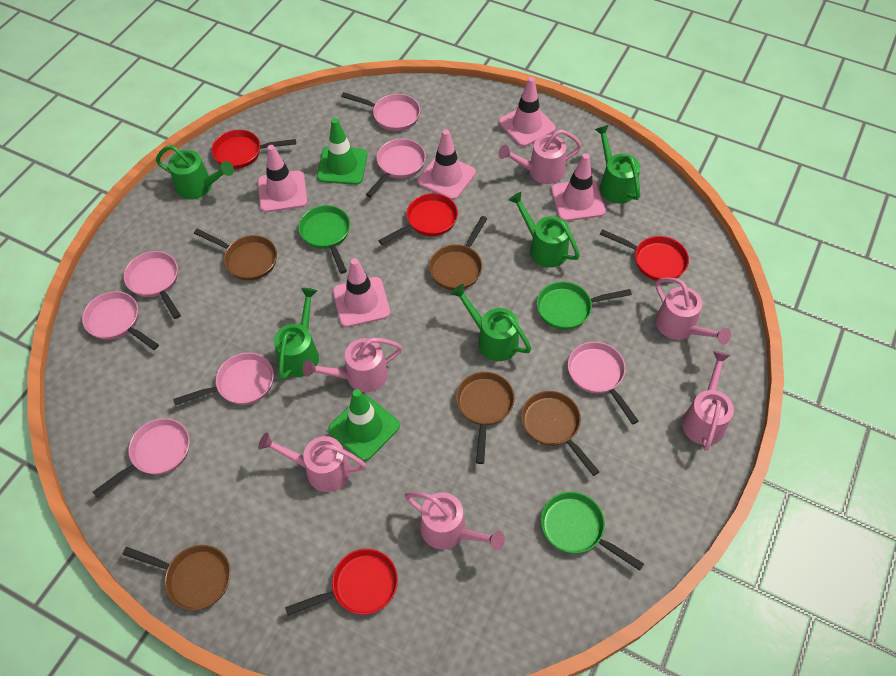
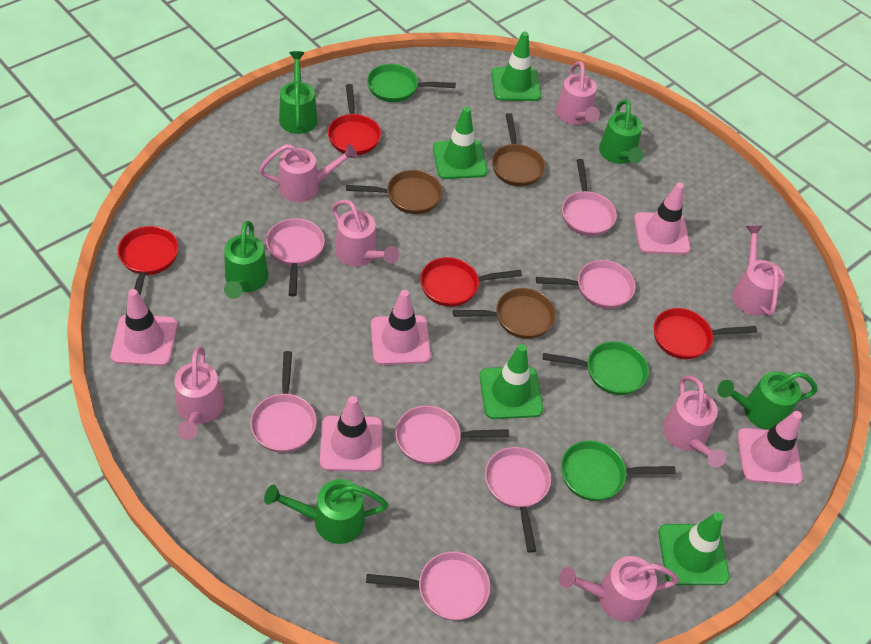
brown pan: 5 -> 3
green traffic cone: 2 -> 4
pink watering can: 6 -> 7

